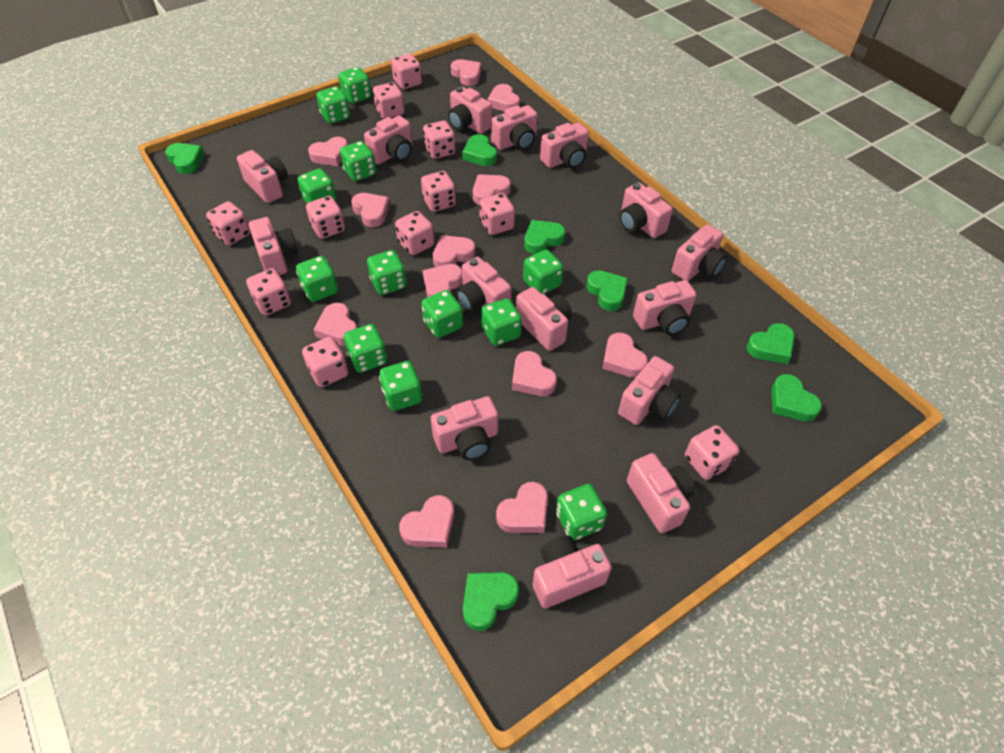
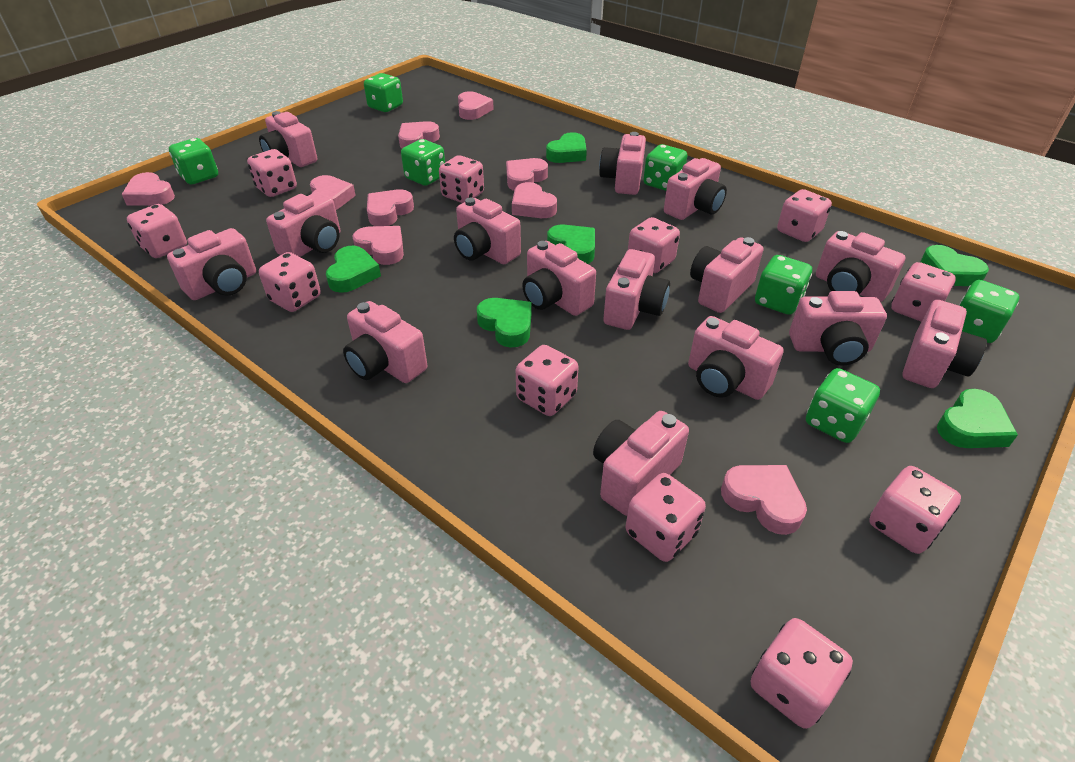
green dice: 12 -> 7
green heart: 7 -> 6
pink heart: 12 -> 9

